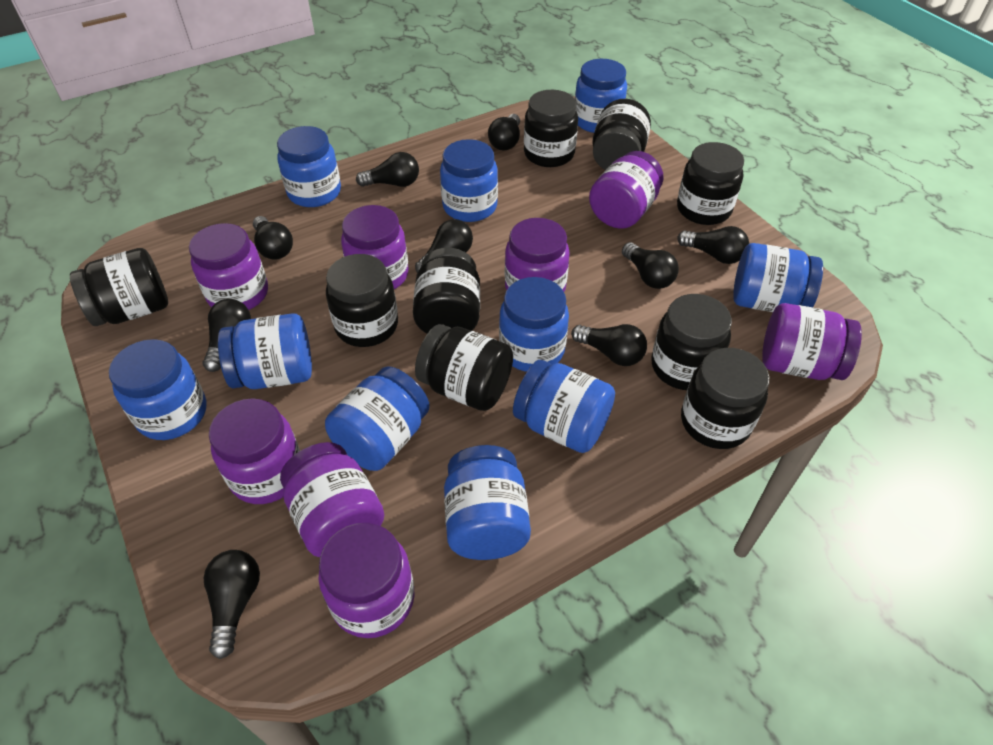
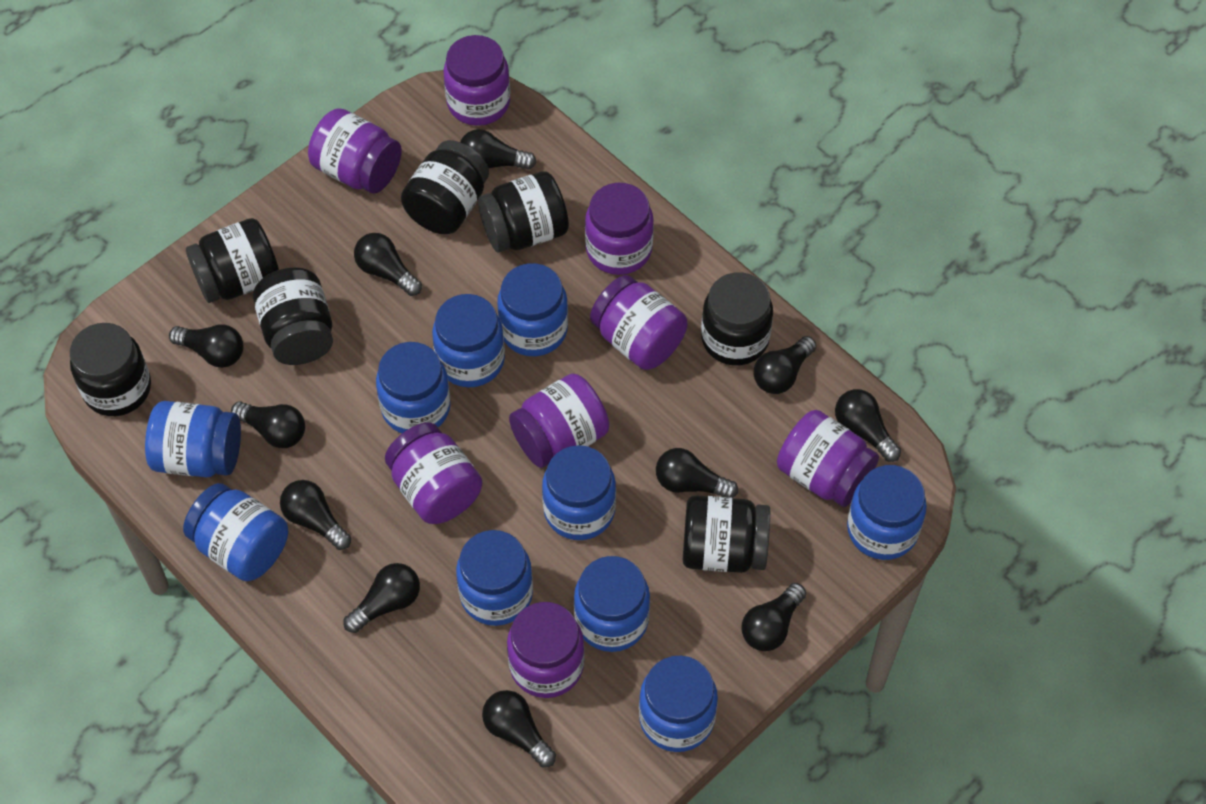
black jar: 9 -> 7
black light bulb: 9 -> 11

